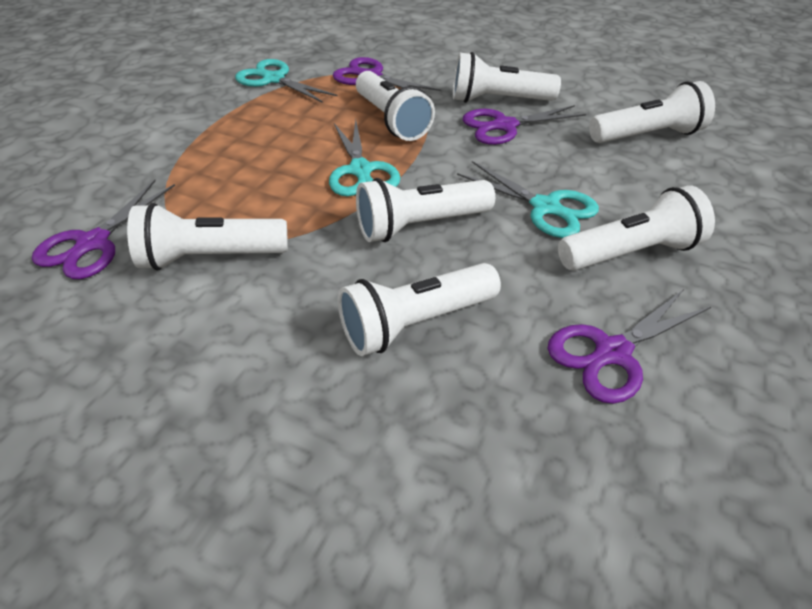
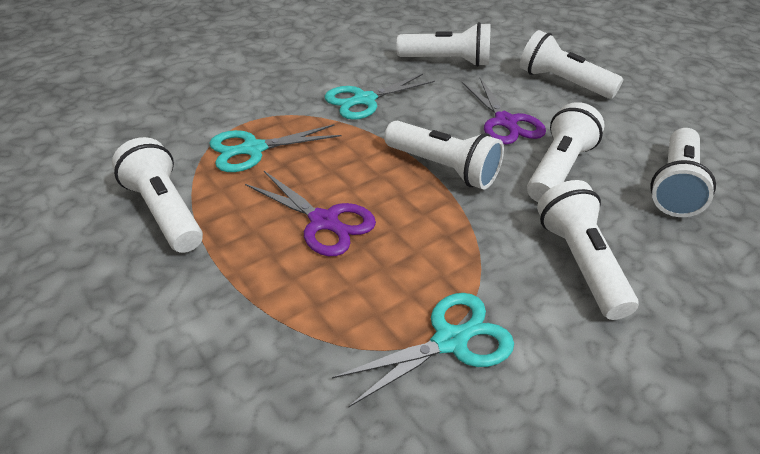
purple scissors: 4 -> 2

